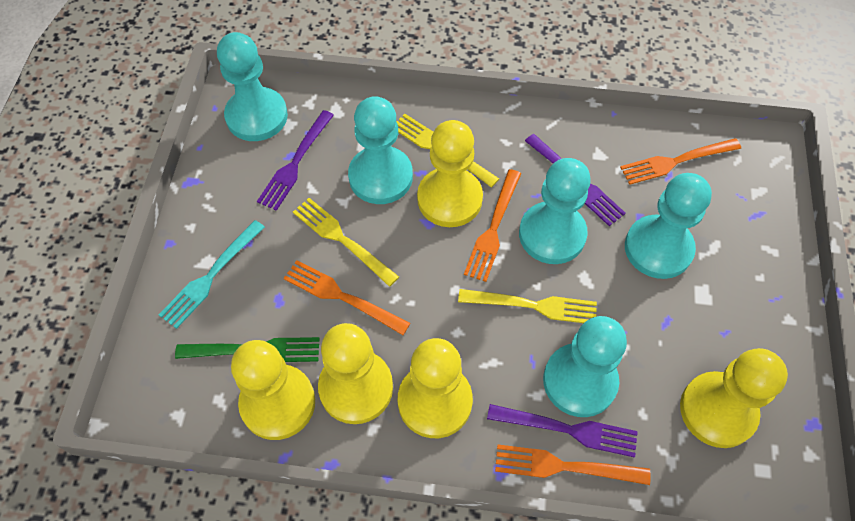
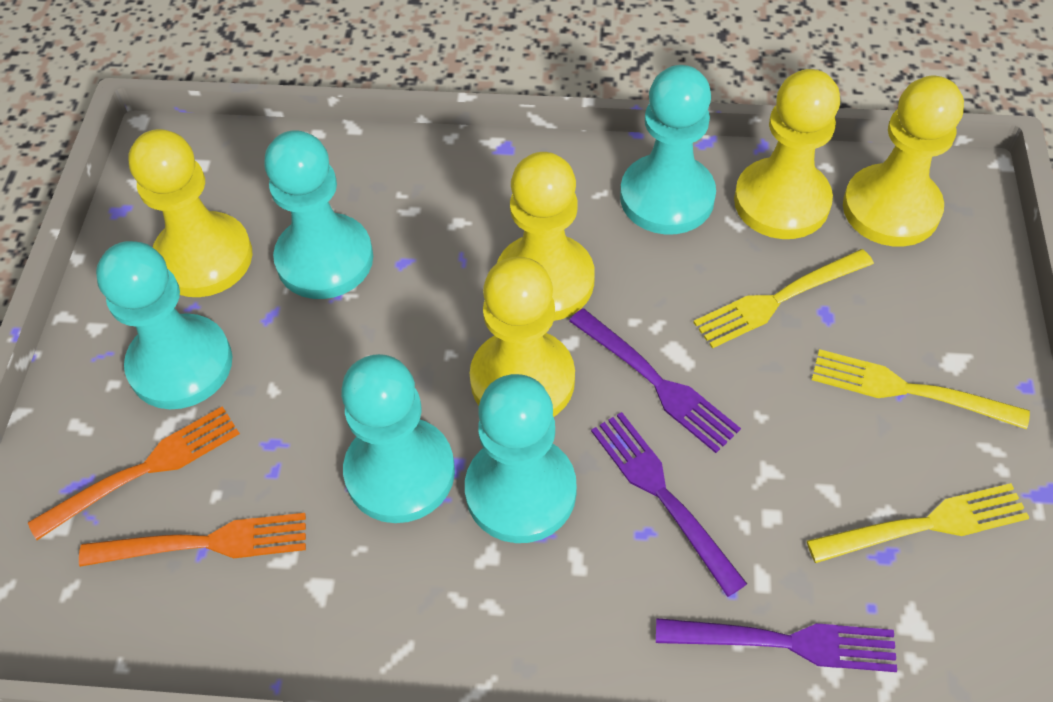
green fork: 1 -> 0
orange fork: 4 -> 2
turquoise fork: 1 -> 0

